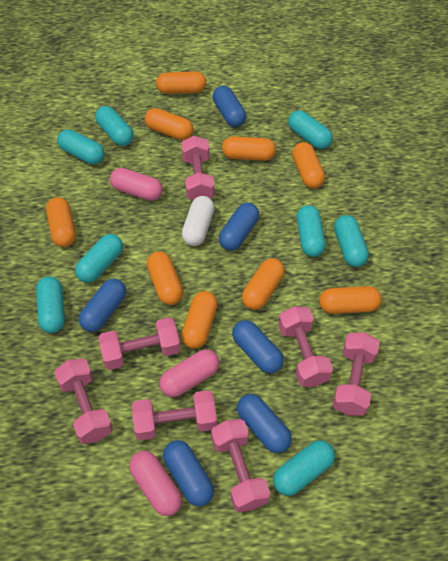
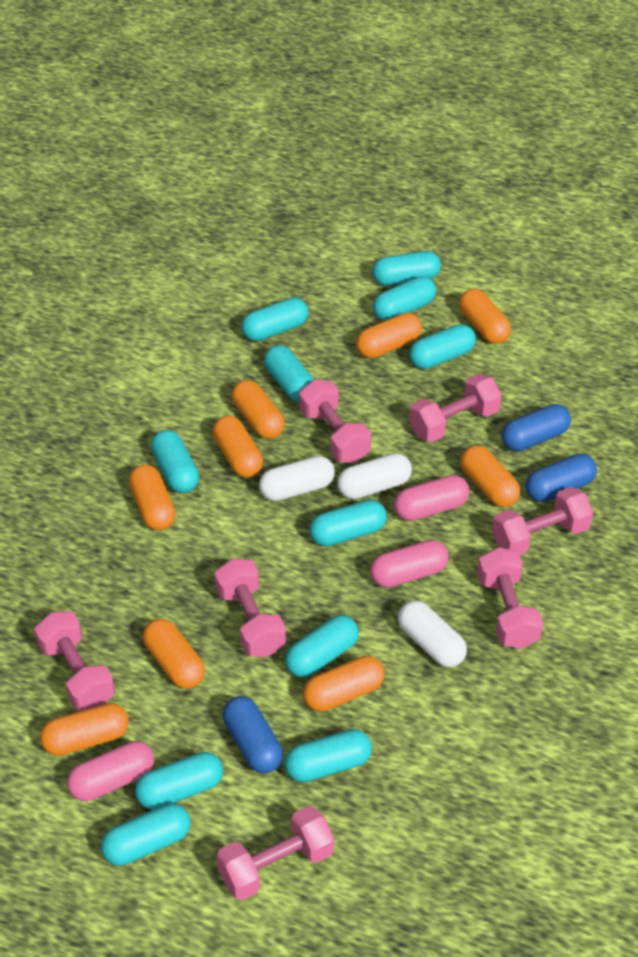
blue capsule: 6 -> 3
turquoise capsule: 8 -> 11
white capsule: 1 -> 3

